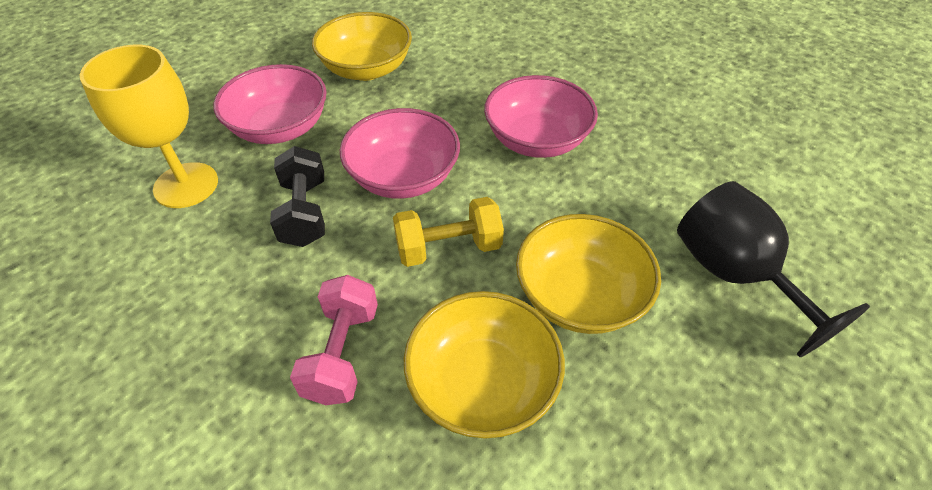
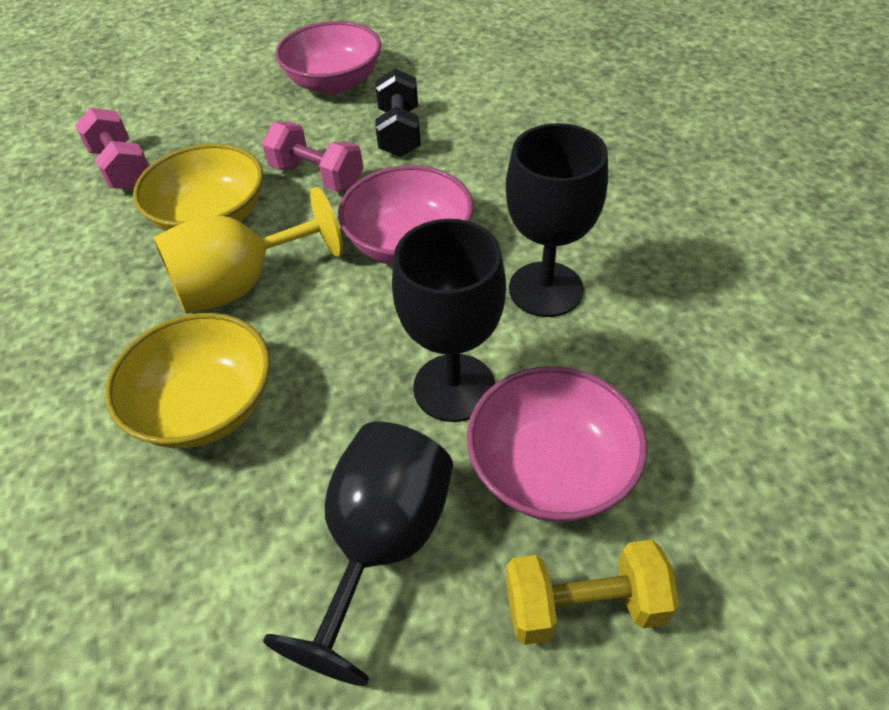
black goblet: 1 -> 3
pink dumbbell: 1 -> 2
yellow bowl: 3 -> 2

